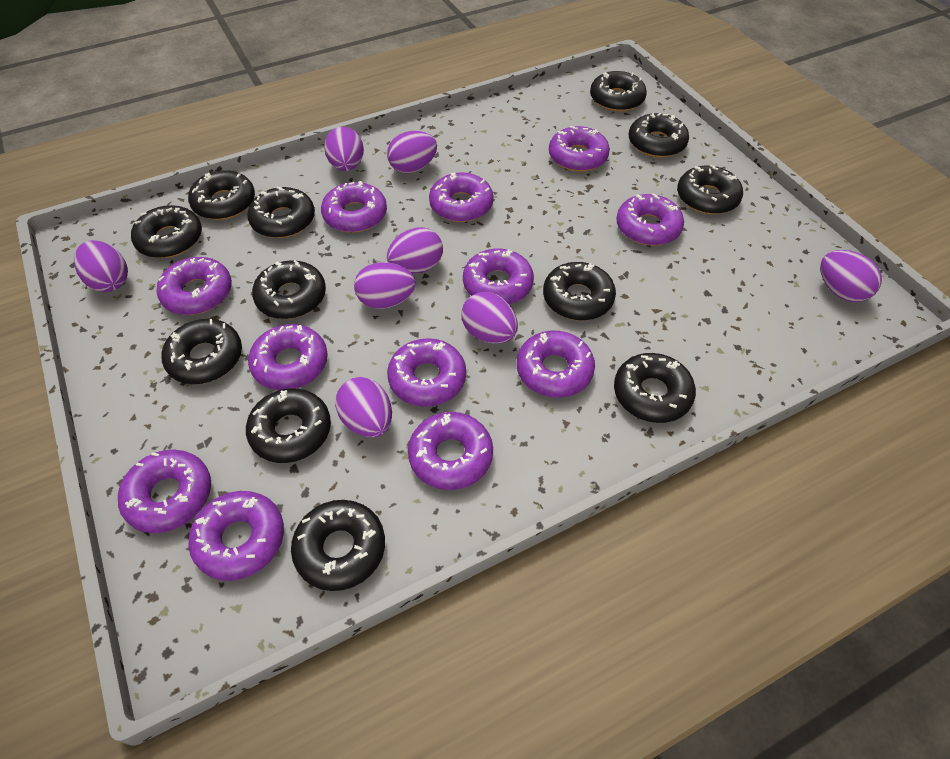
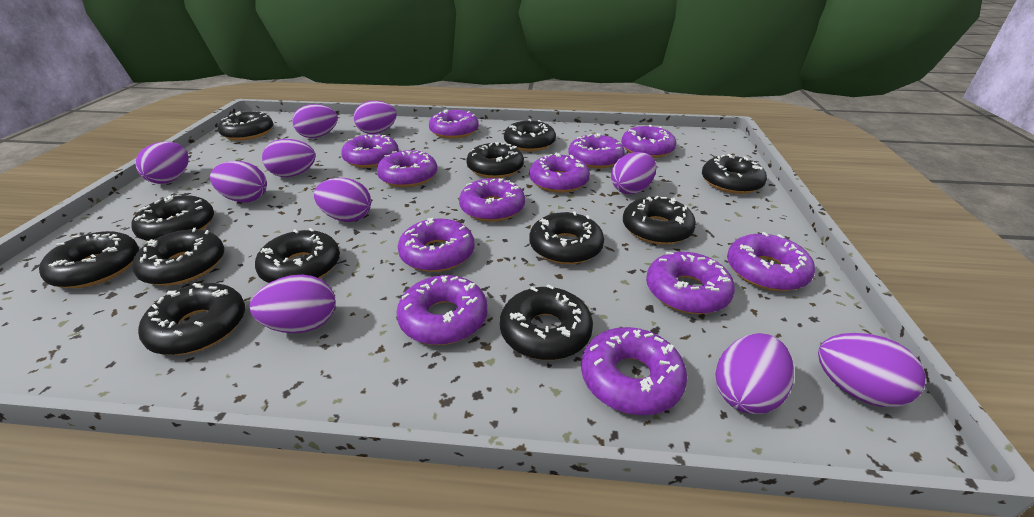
purple egg: 8 -> 10

